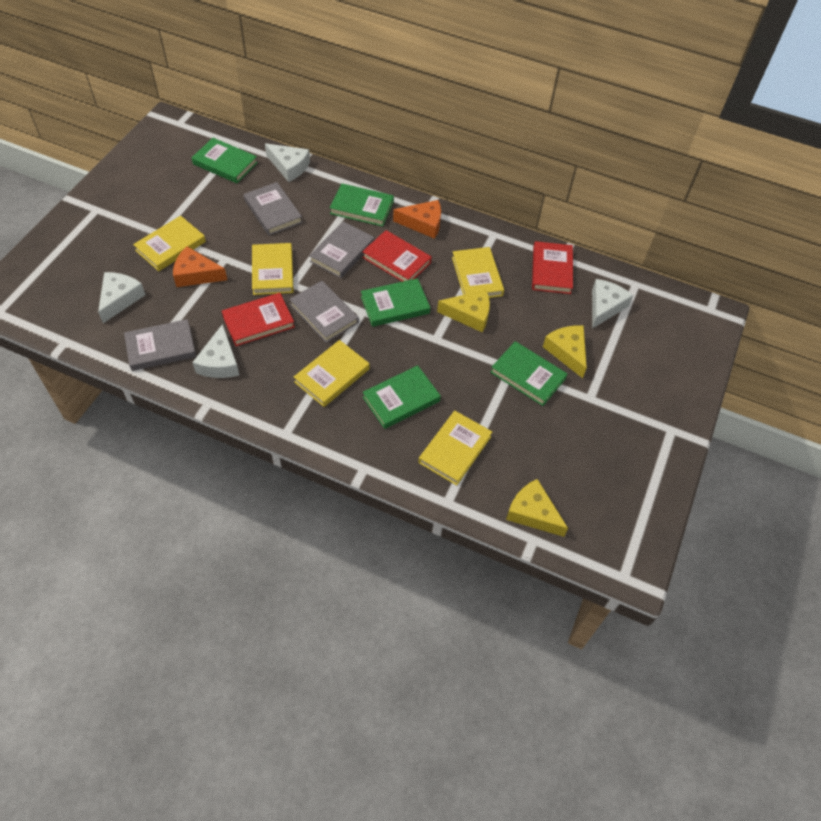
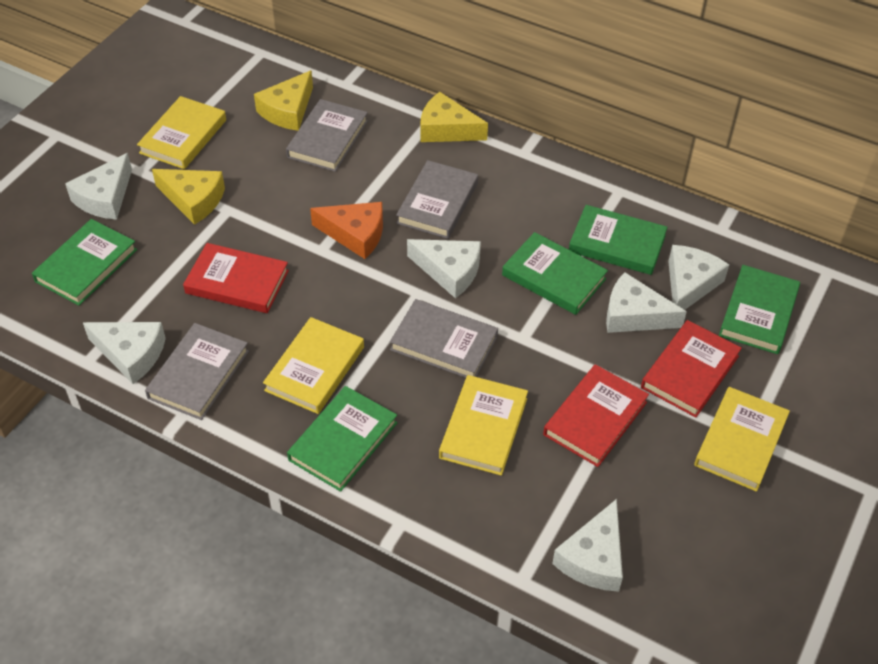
orange cheese: 2 -> 1
white cheese: 4 -> 6
yellow book: 5 -> 4

